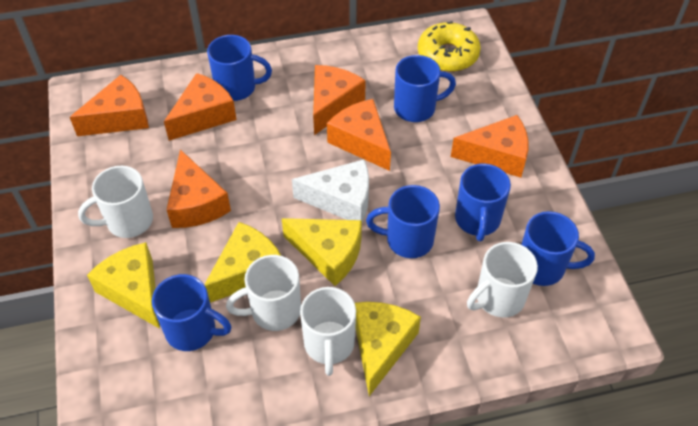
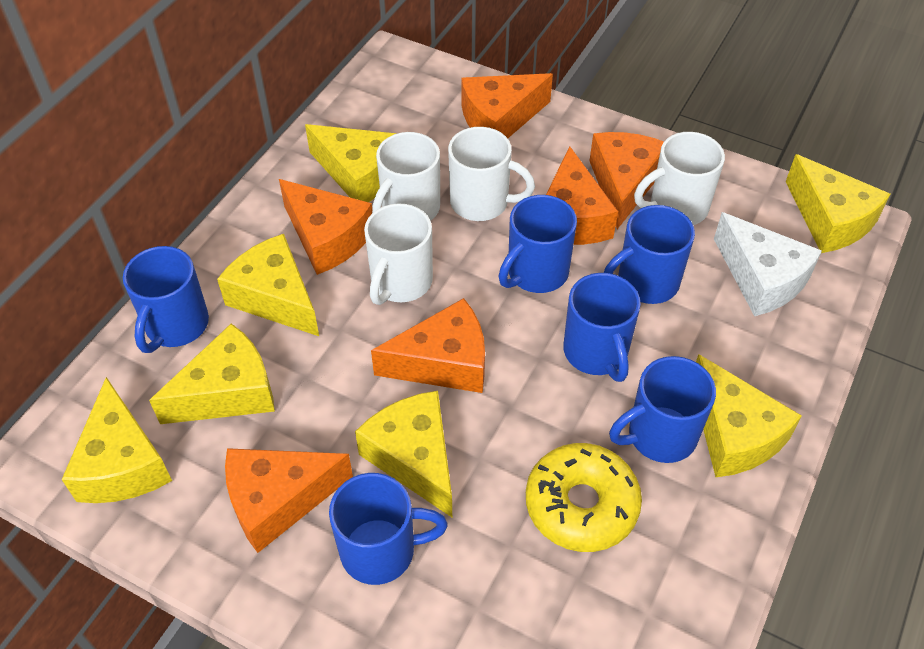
yellow cheese: 4 -> 7

